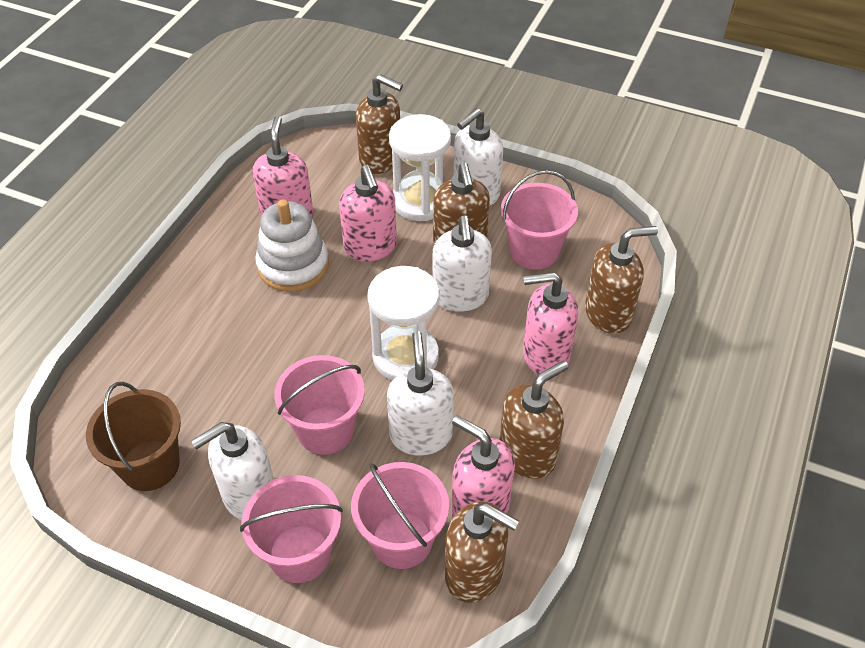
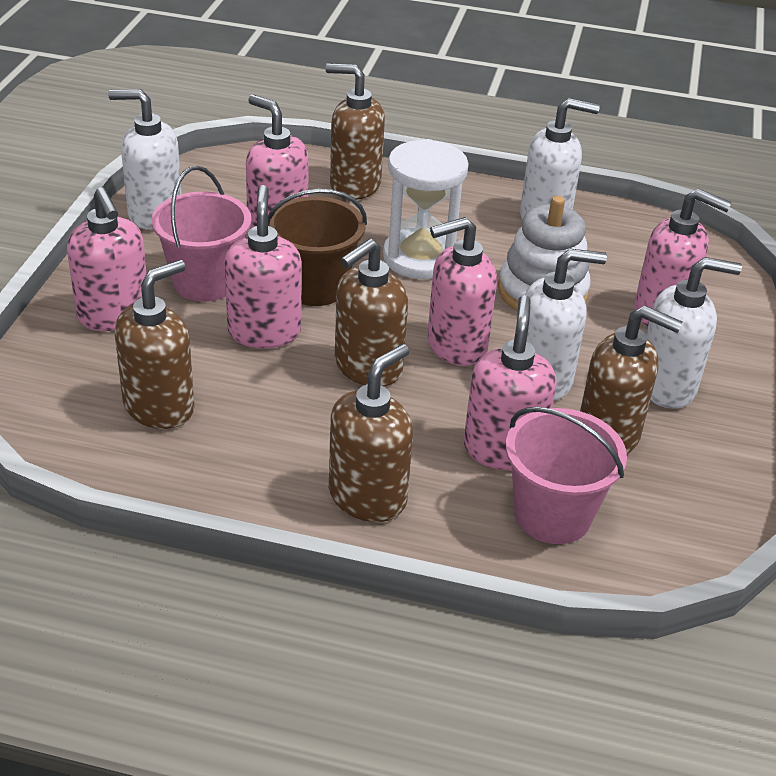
pink bucket: 4 -> 2
pink soap dispenser: 4 -> 6
white hourglass: 2 -> 1

